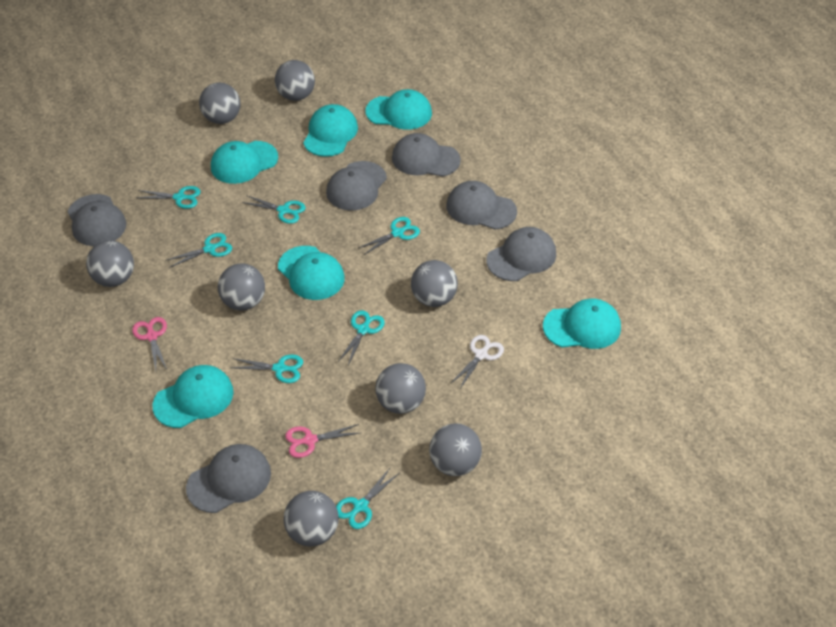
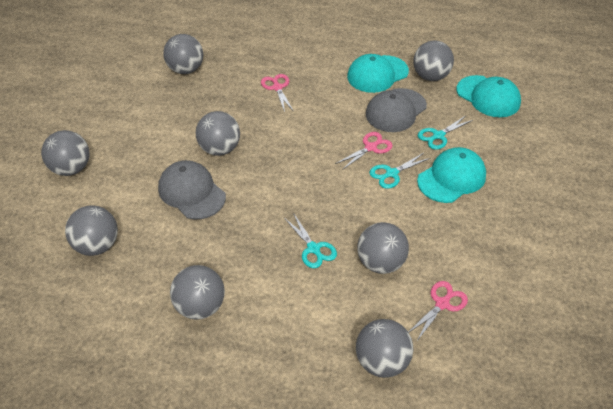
grey cap: 6 -> 2
pink scissors: 2 -> 3
turquoise cap: 6 -> 3
turquoise scissors: 7 -> 3
white scissors: 1 -> 0

